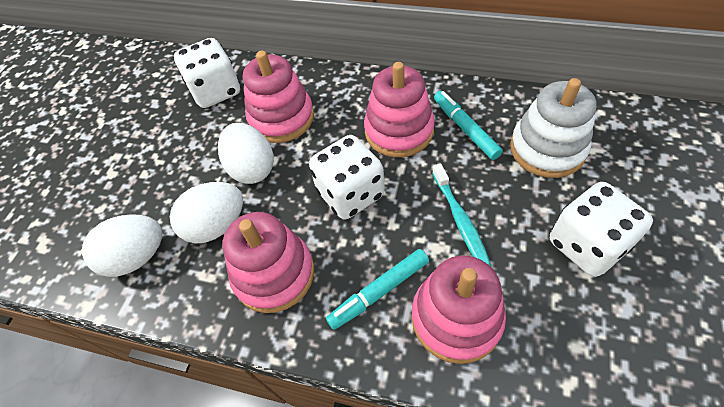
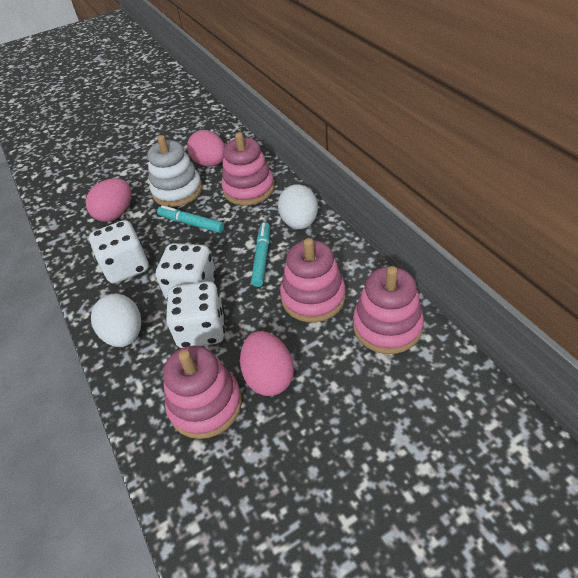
pink egg: 0 -> 3
turquoise toothbrush: 1 -> 0
white egg: 3 -> 2

